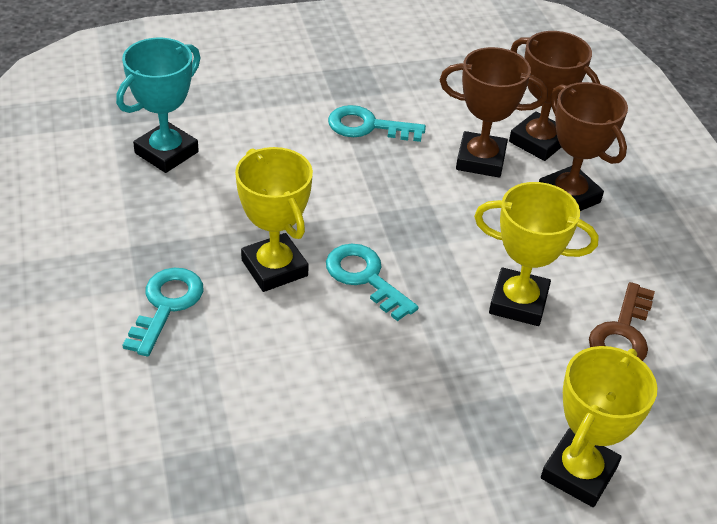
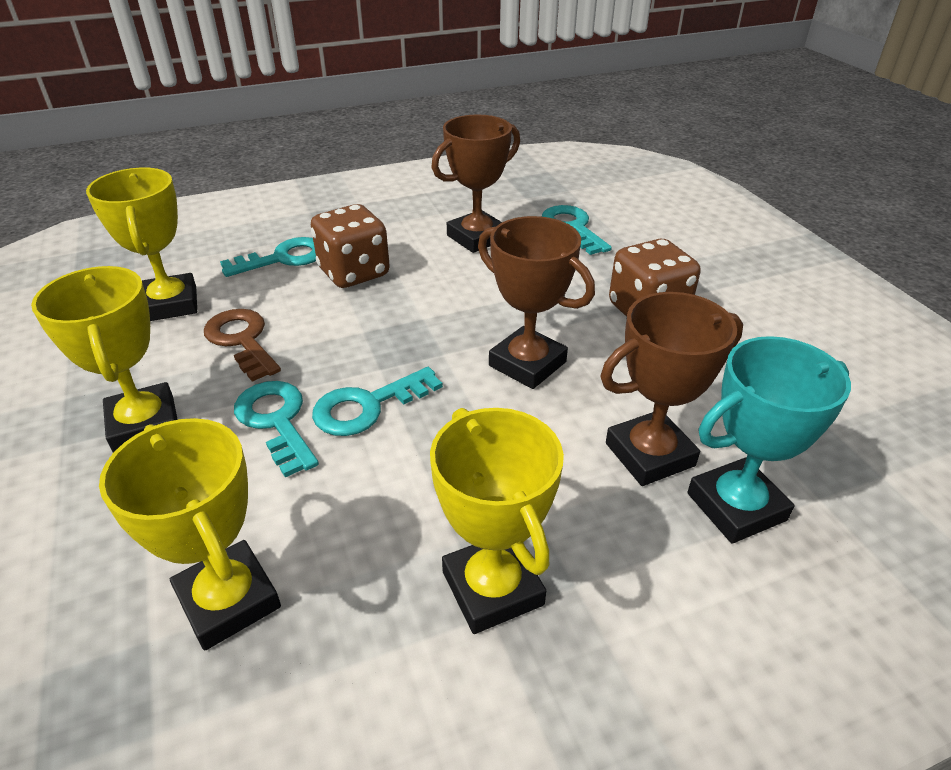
brown dice: 0 -> 2
turquoise key: 3 -> 4
yellow trophy: 3 -> 4

